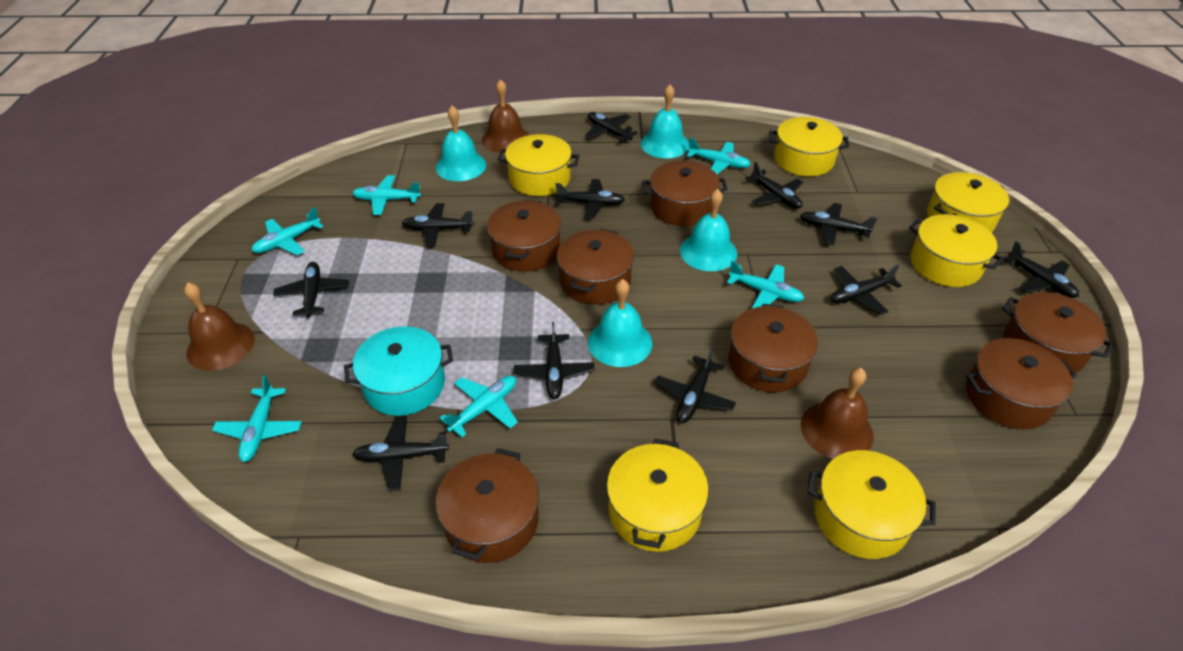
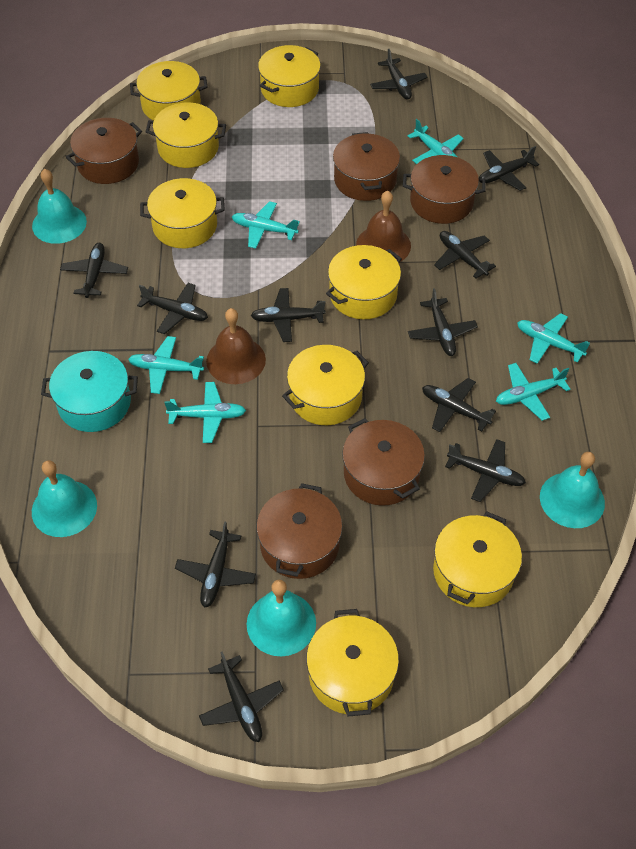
brown bell: 3 -> 2
brown pot: 7 -> 5
yellow pot: 6 -> 8

